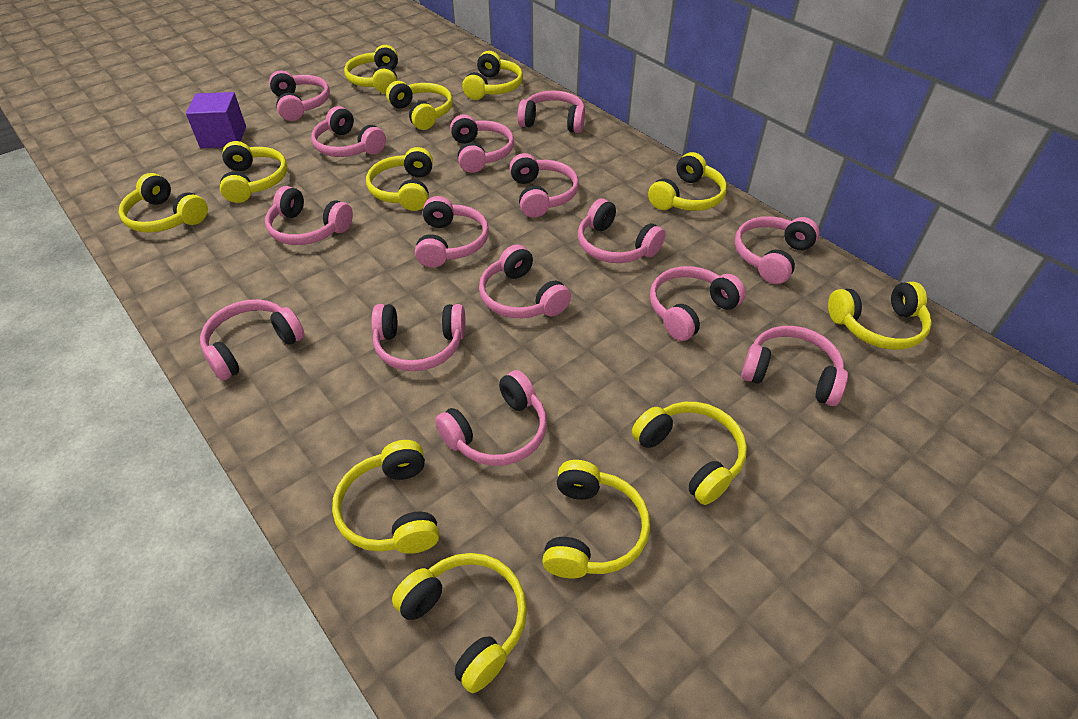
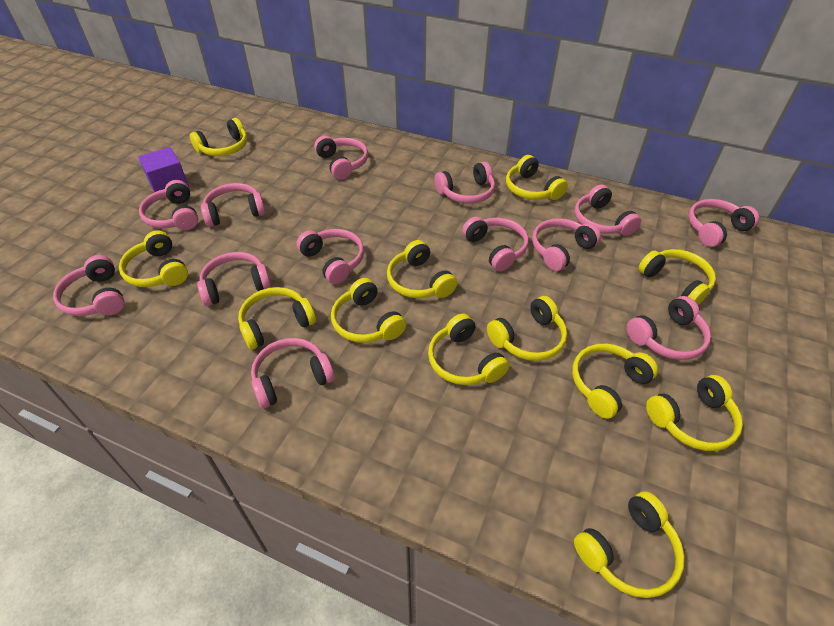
pink headphones: 15 -> 13

